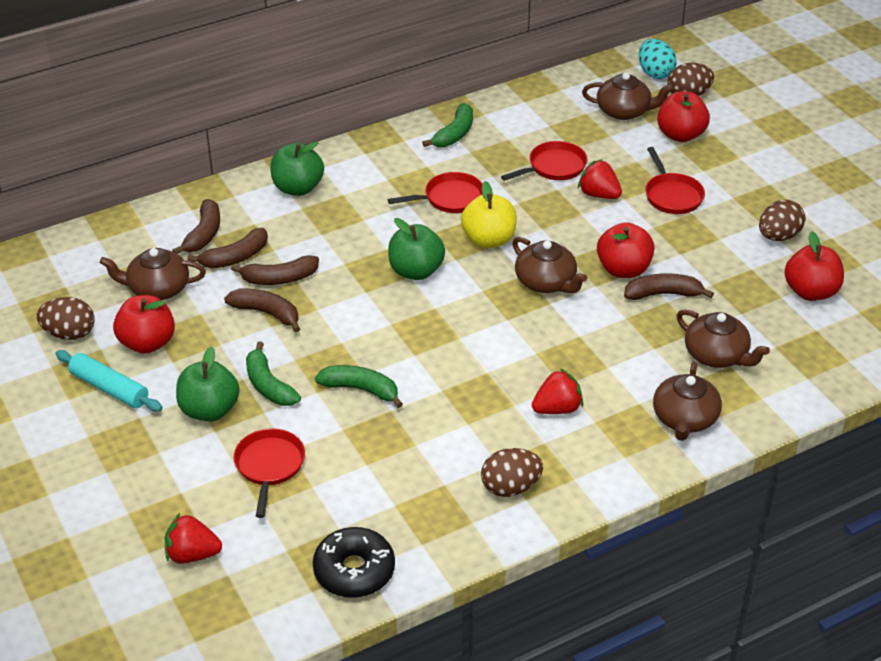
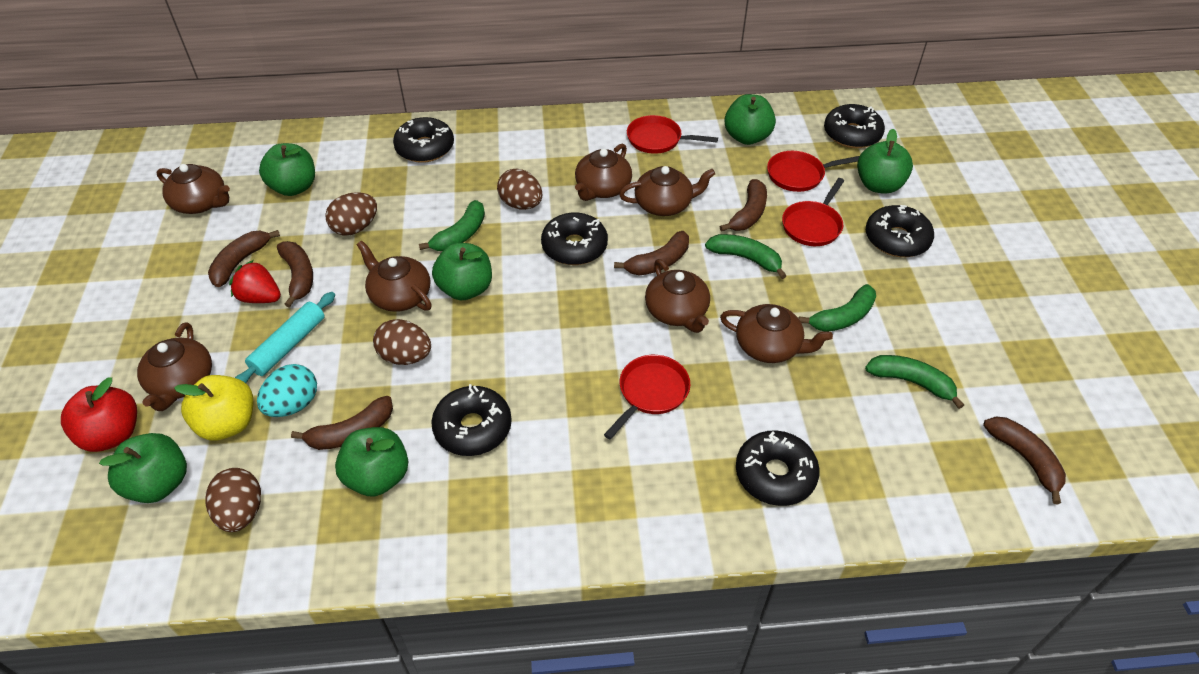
black donut: 1 -> 6
brown banana: 5 -> 6
brown teapot: 5 -> 7
green apple: 3 -> 6
green banana: 3 -> 4
red apple: 4 -> 1
red strawberry: 3 -> 1

